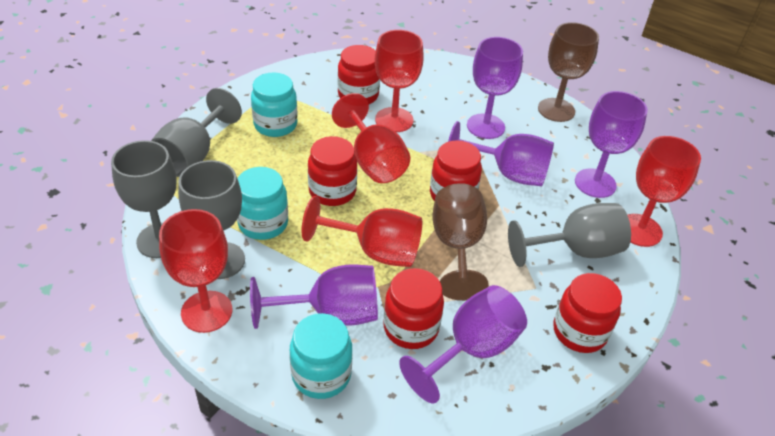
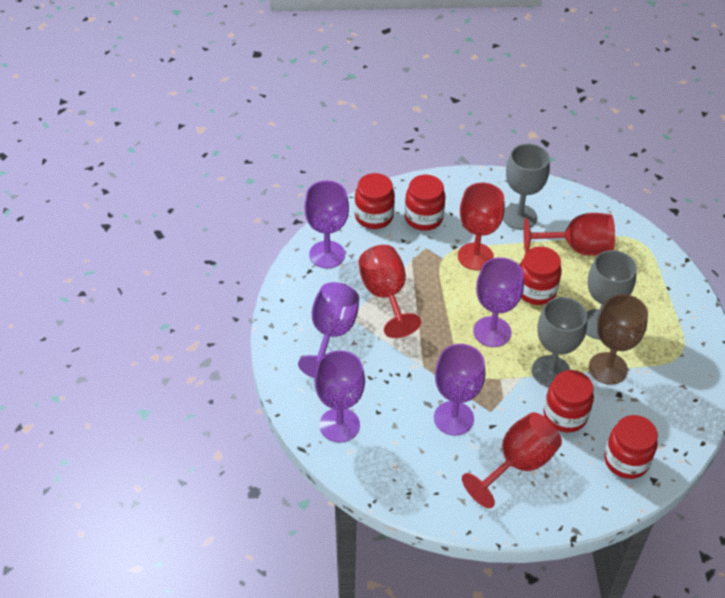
brown goblet: 2 -> 1
grey goblet: 4 -> 3
red goblet: 5 -> 4
turquoise jar: 3 -> 0

